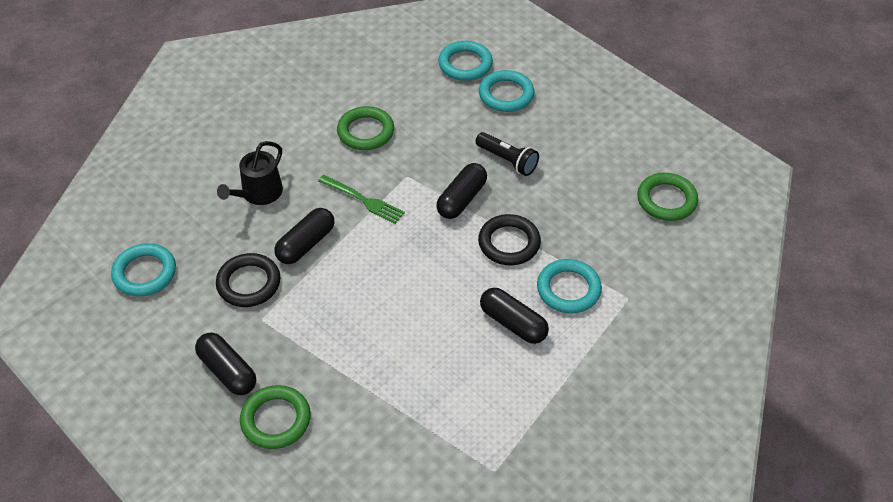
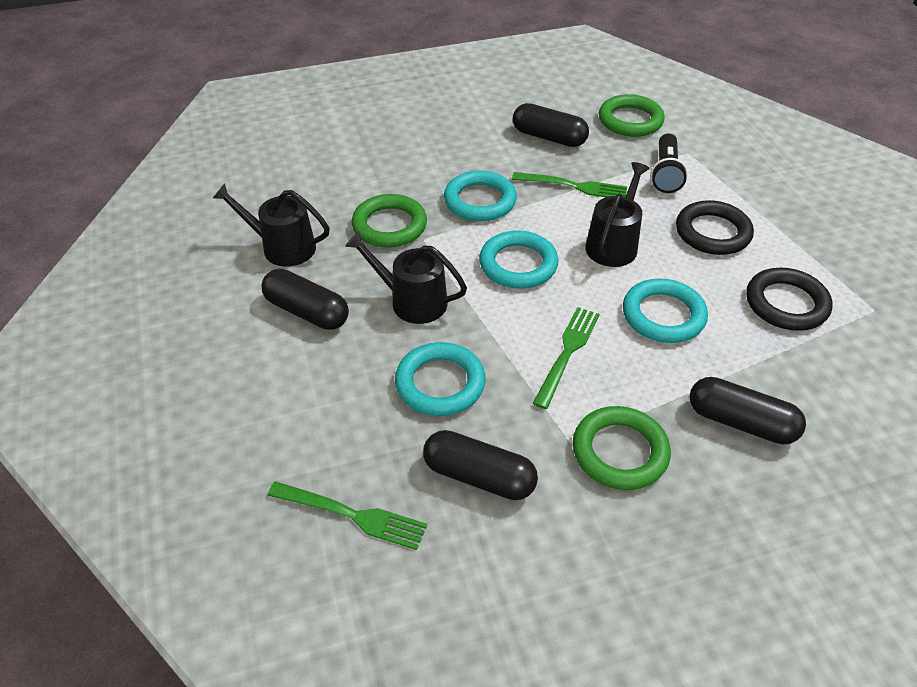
black watering can: 1 -> 3
green fork: 1 -> 3

